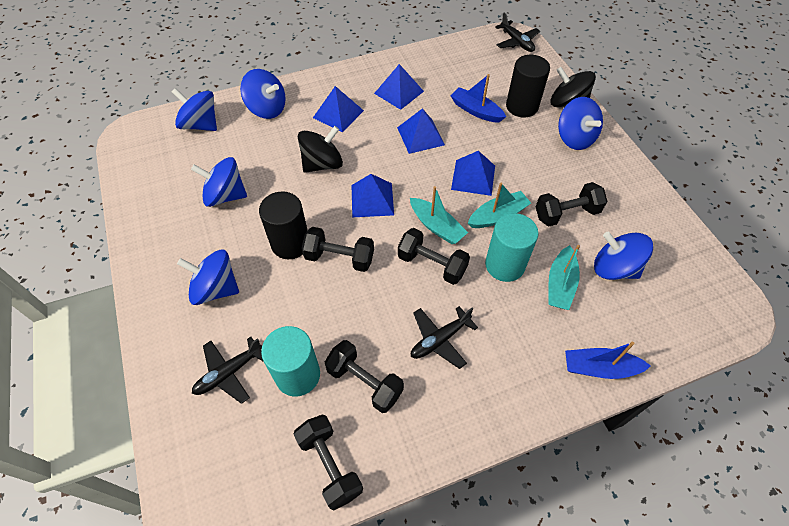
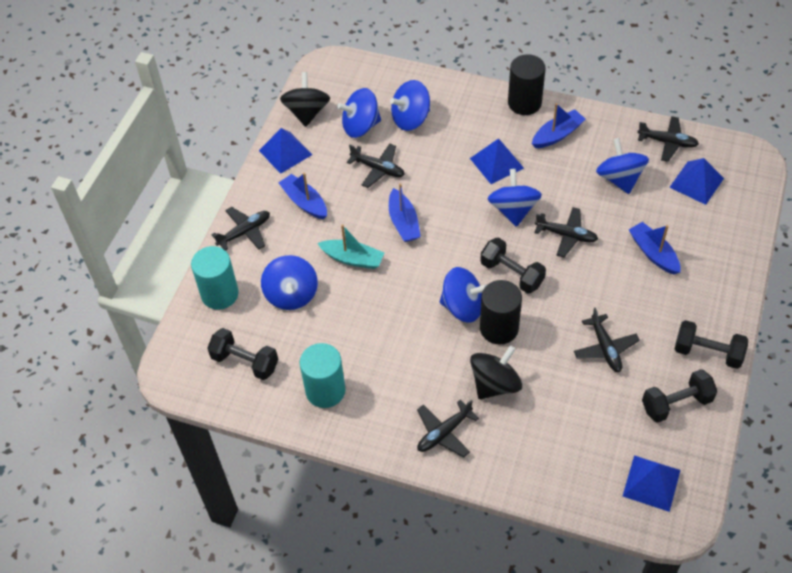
black dumbbell: 5 -> 4
black plane: 3 -> 6
blue boat: 2 -> 4
blue pyramid: 5 -> 4
turquoise boat: 3 -> 1

